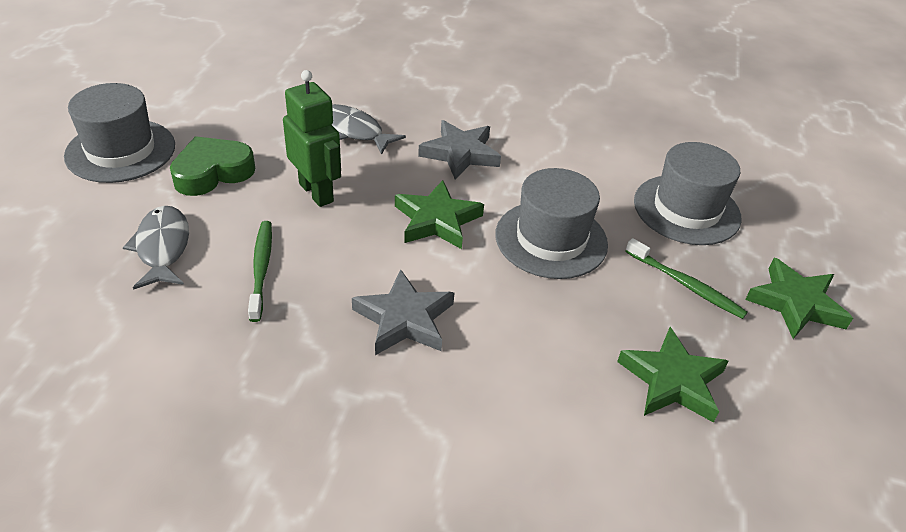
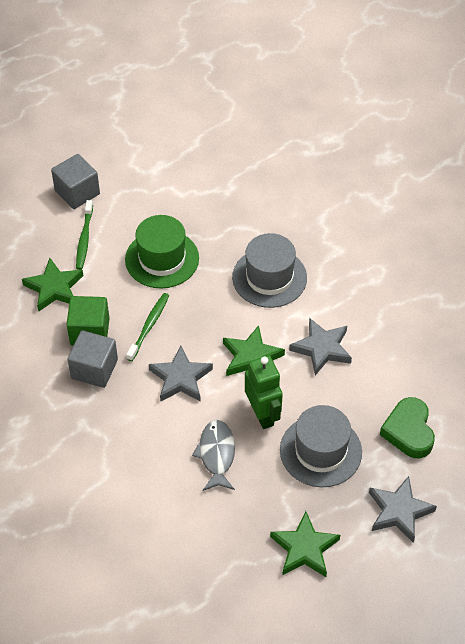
green cube: 0 -> 1
green hat: 0 -> 1
grey cube: 0 -> 2
grey fish: 2 -> 1
grey hat: 3 -> 2
grey star: 2 -> 3

